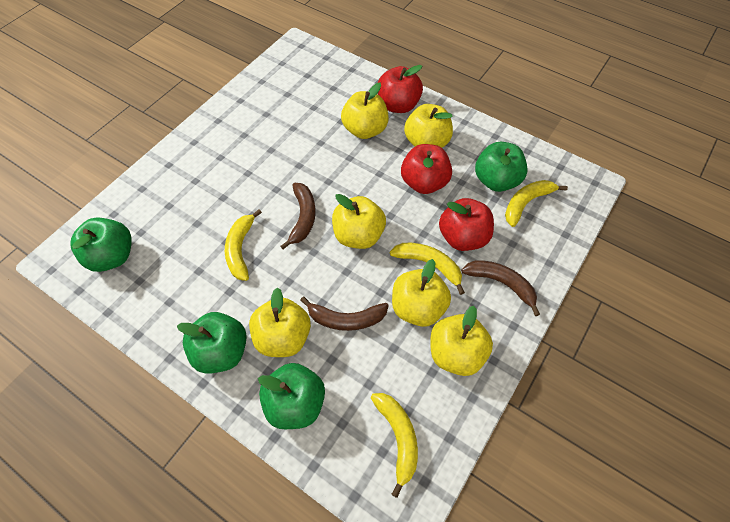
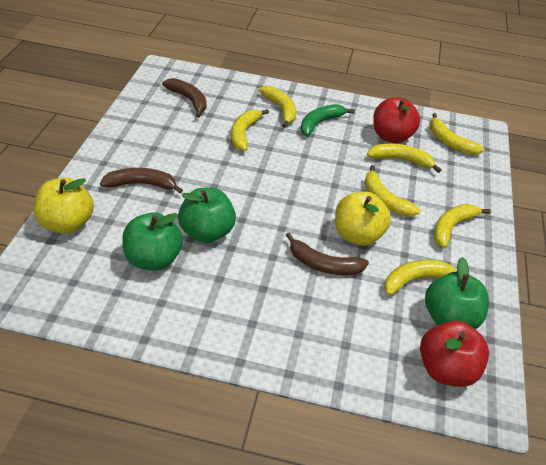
green apple: 4 -> 3
green banana: 0 -> 1
red apple: 3 -> 2
yellow apple: 6 -> 2
yellow banana: 4 -> 7

